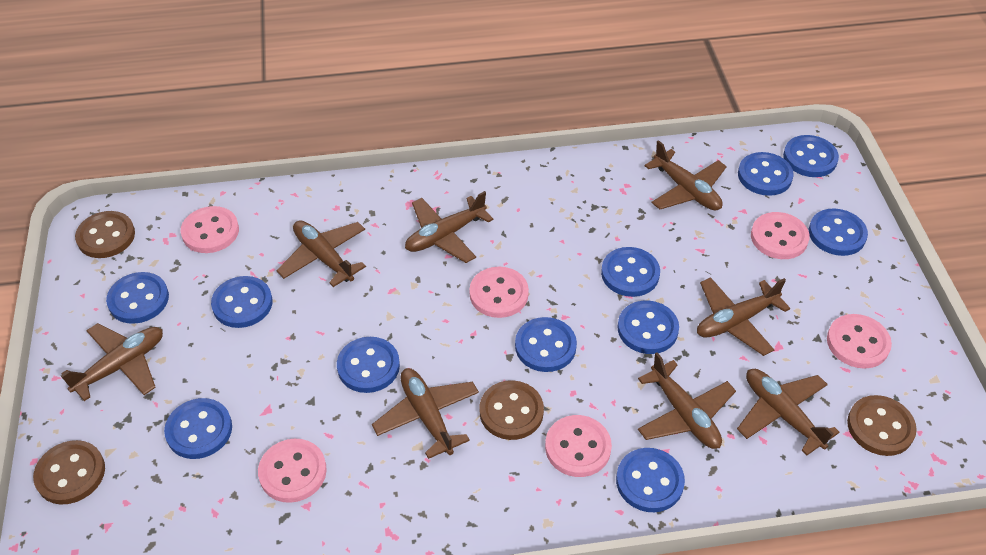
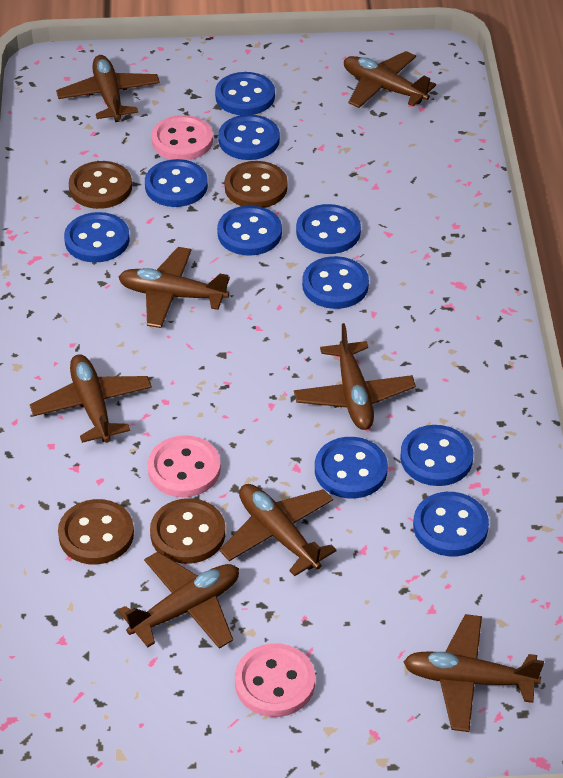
blue button: 11 -> 10
pink button: 6 -> 3

